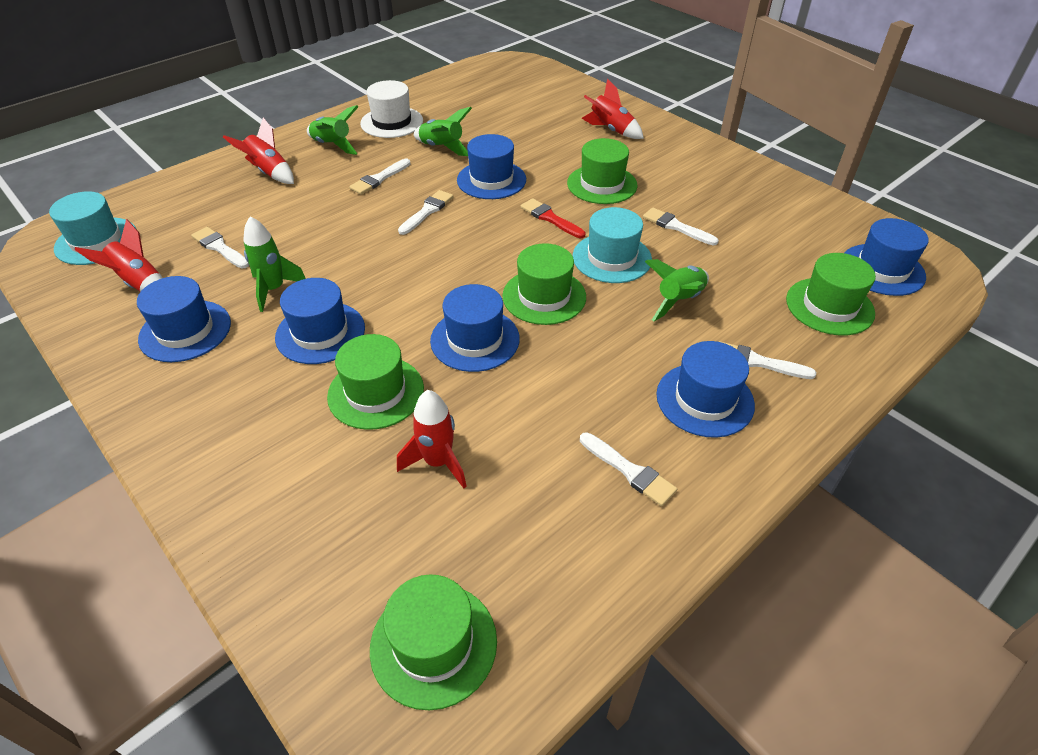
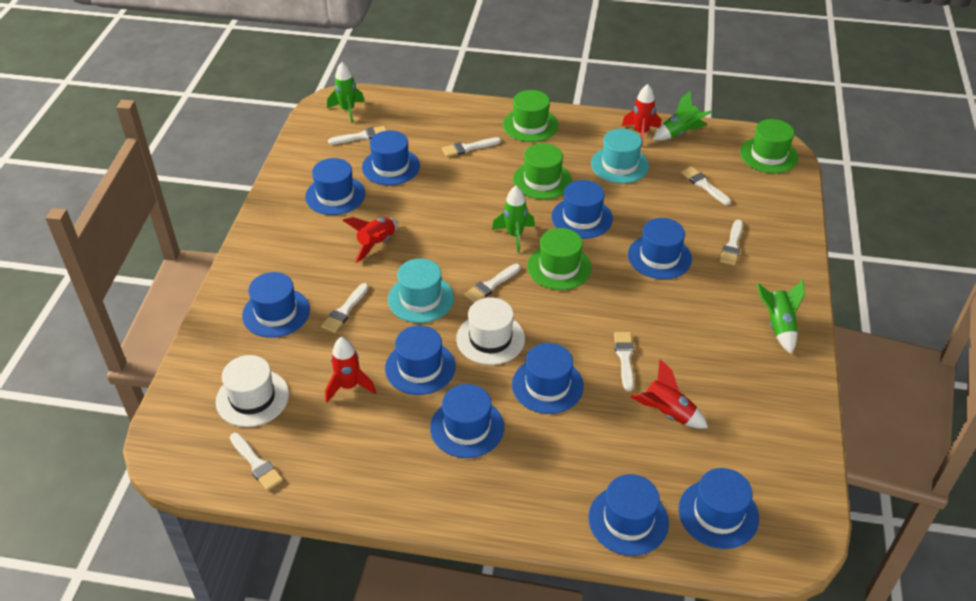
blue hat: 6 -> 10
green hat: 5 -> 4
red brush: 1 -> 0
white brush: 6 -> 8
white hat: 1 -> 2

